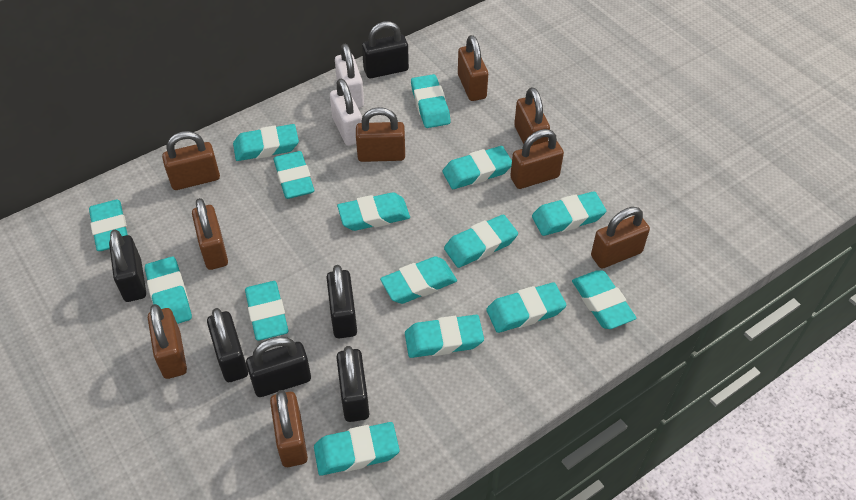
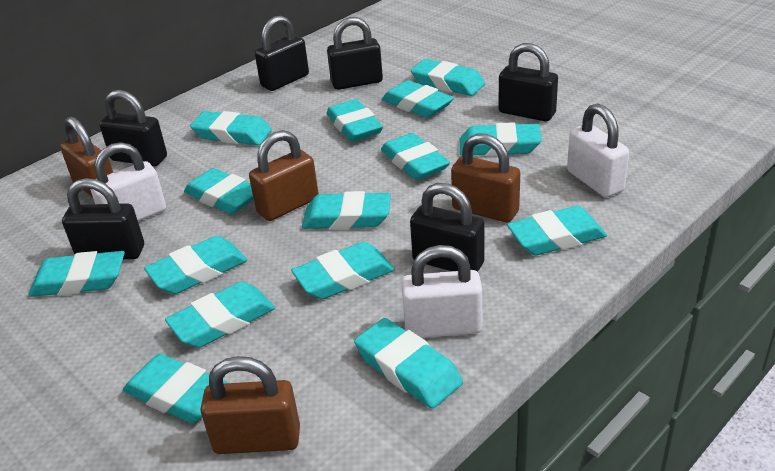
brown padlock: 9 -> 4
white padlock: 2 -> 3

